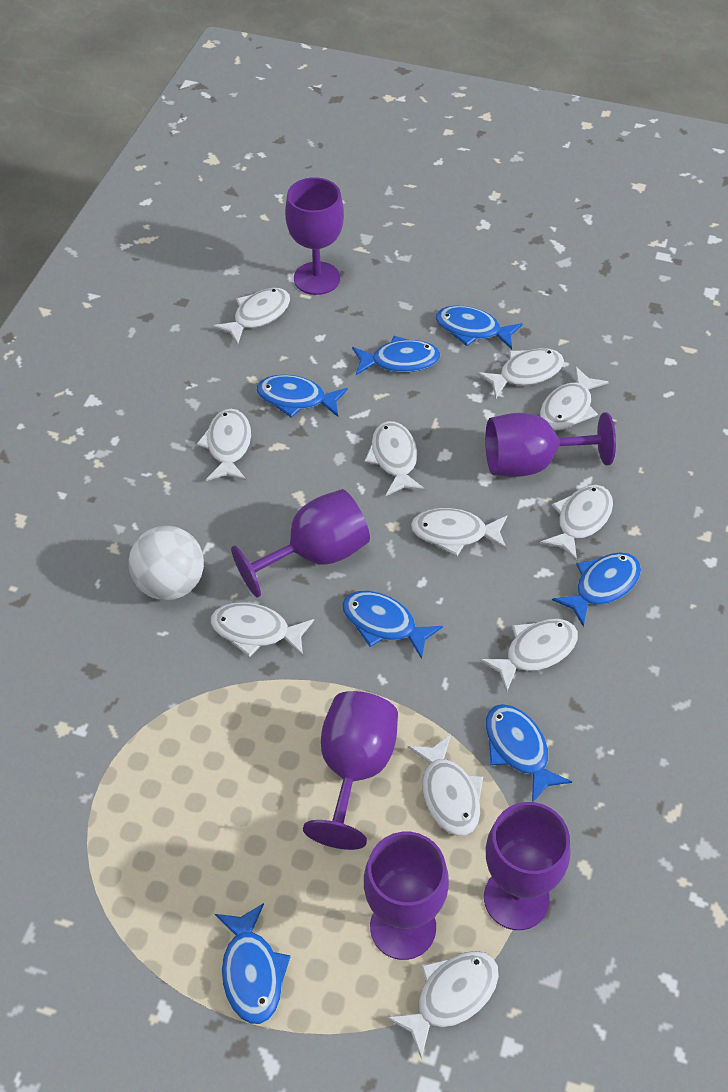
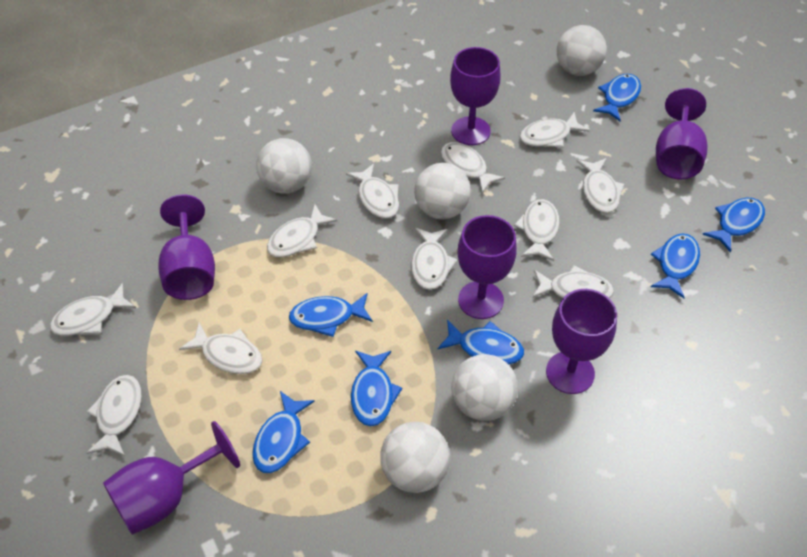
white ball: 1 -> 5

